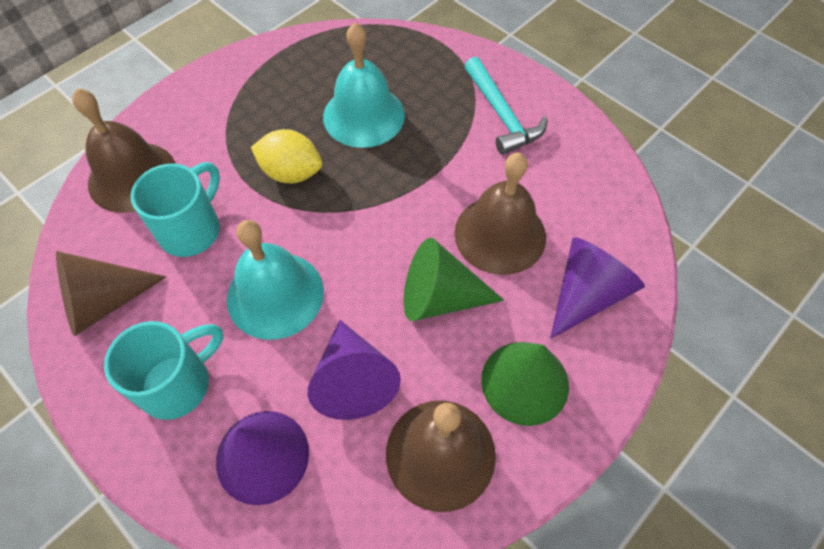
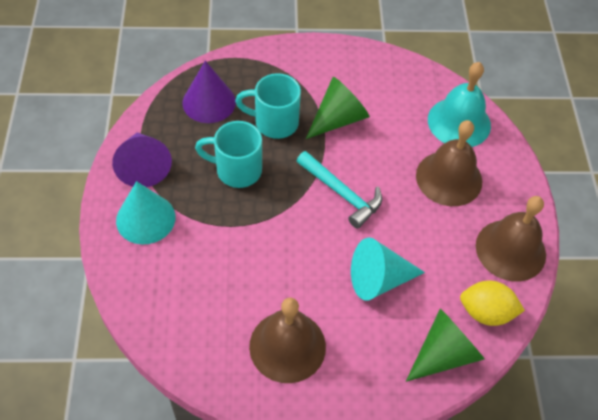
brown cone: 1 -> 0
purple cone: 3 -> 2
turquoise bell: 2 -> 1
turquoise cone: 0 -> 2

